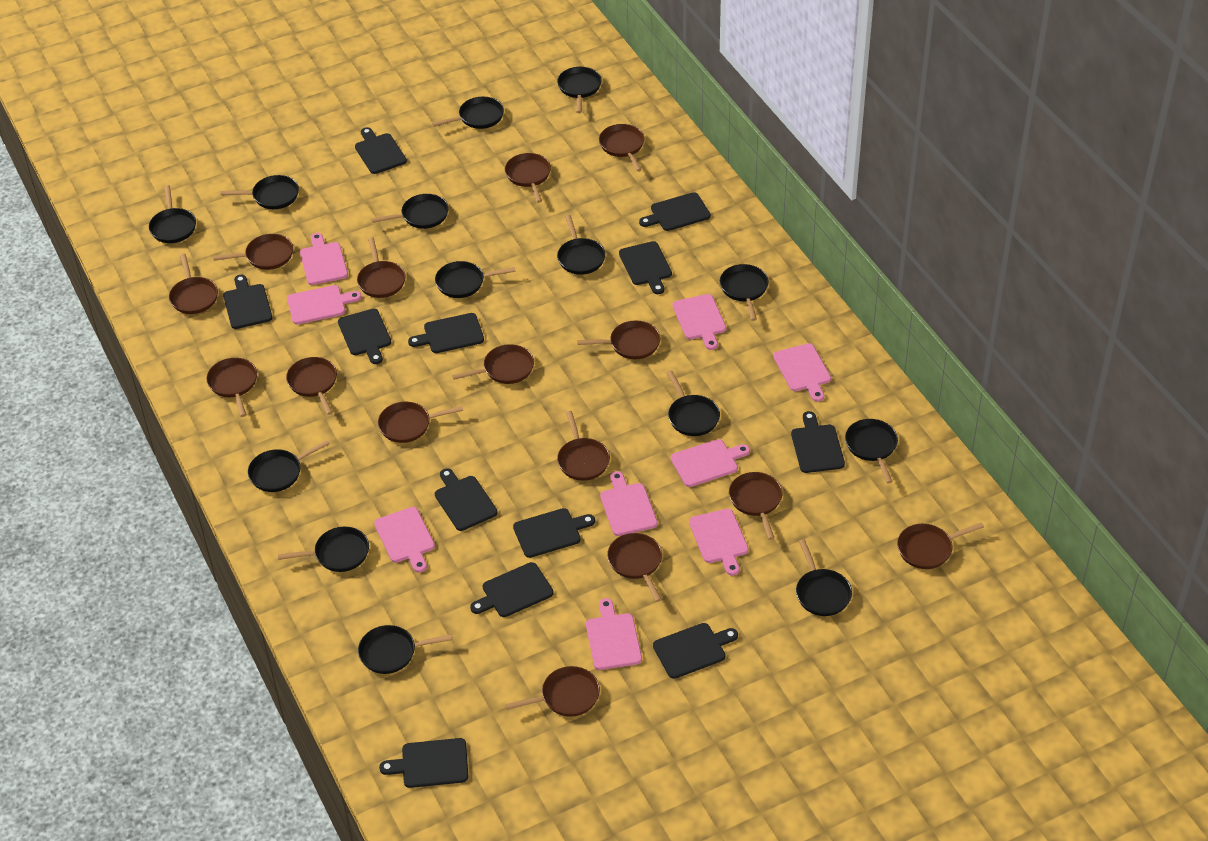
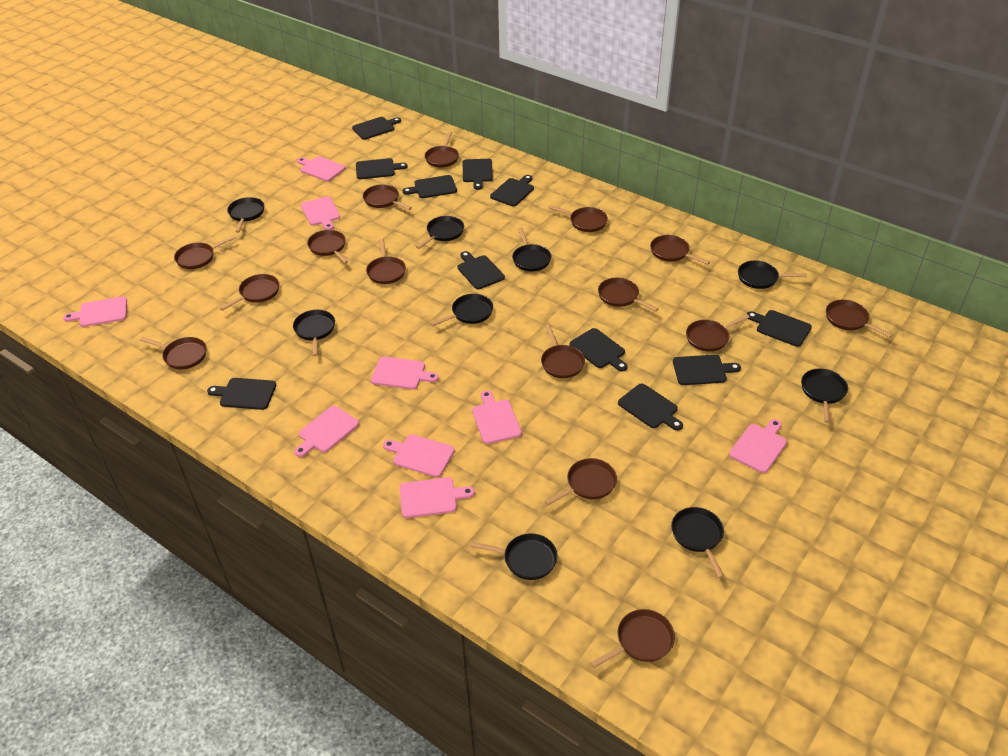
black cutting board: 12 -> 11
black pan: 14 -> 9

